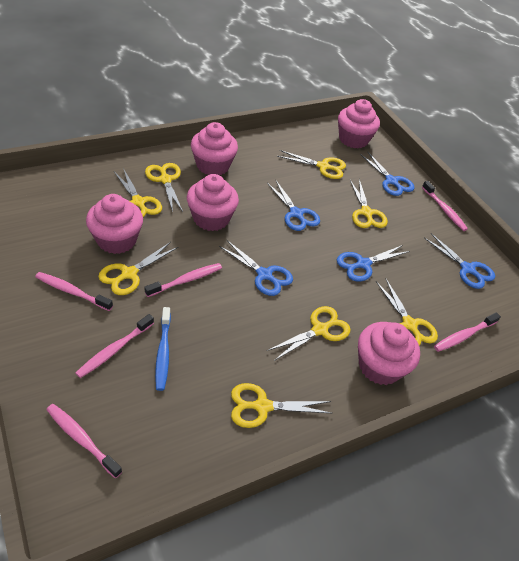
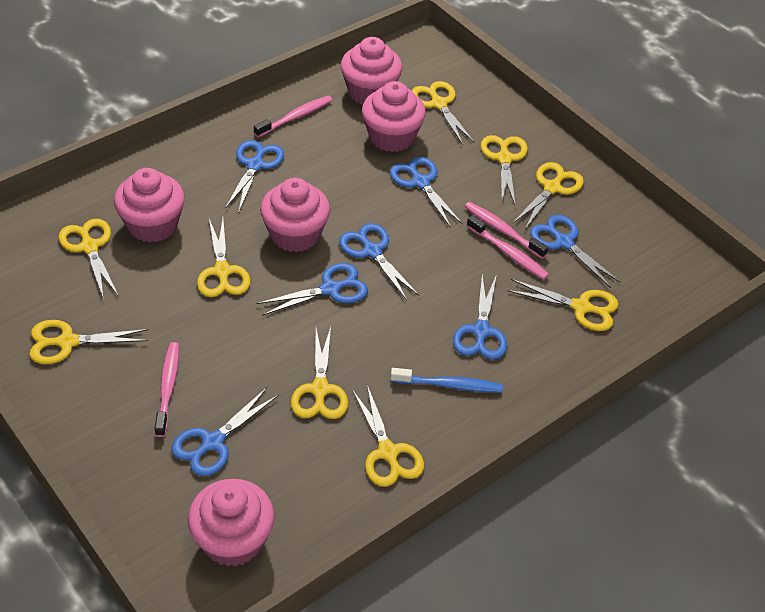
blue scissors: 5 -> 7
pink toothbrush: 6 -> 4
yellow scissors: 8 -> 9

